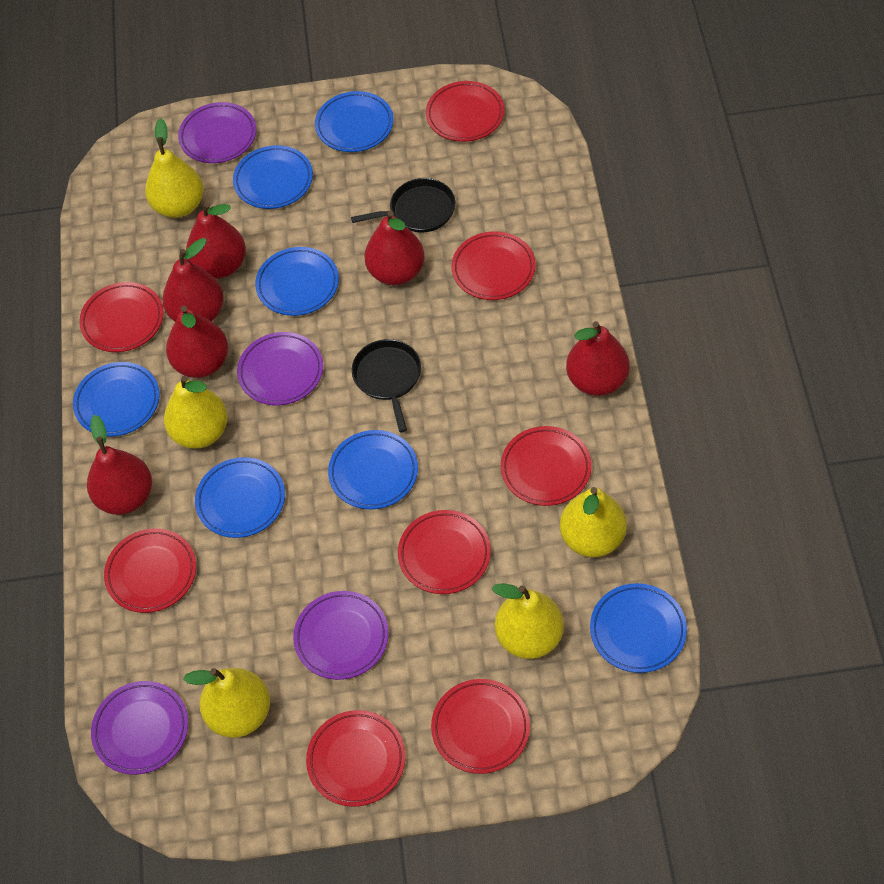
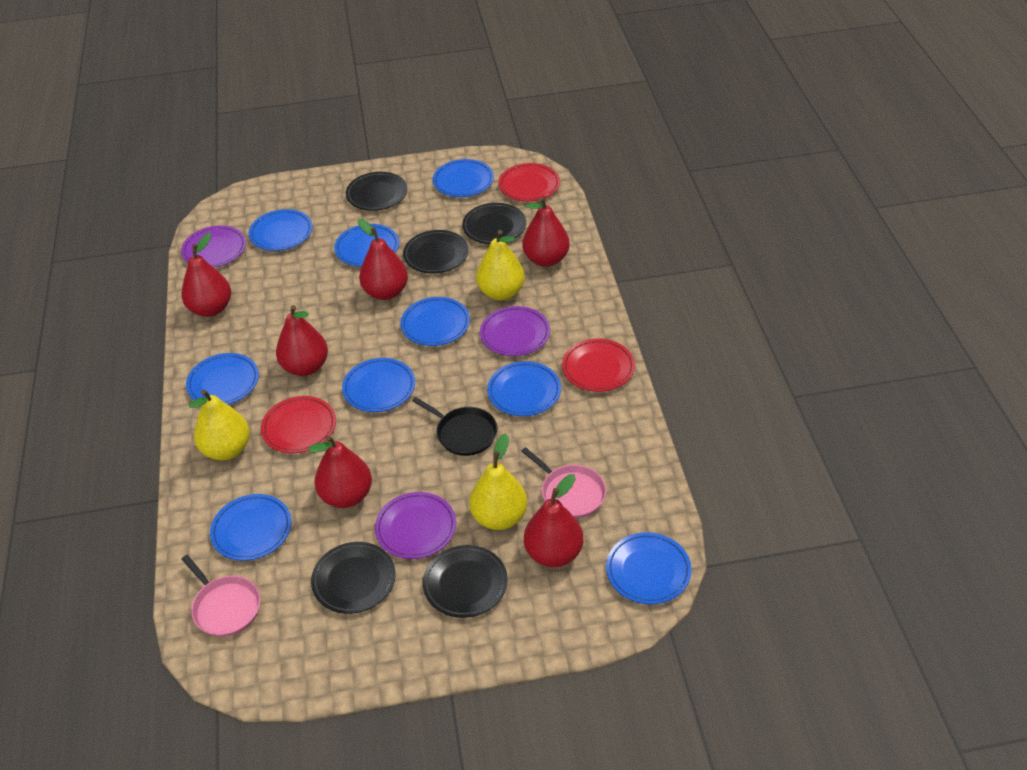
black pan: 2 -> 1
black plate: 0 -> 5
blue plate: 7 -> 9
pink pan: 0 -> 2
purple plate: 4 -> 3
red plate: 8 -> 3
yellow pear: 5 -> 3

